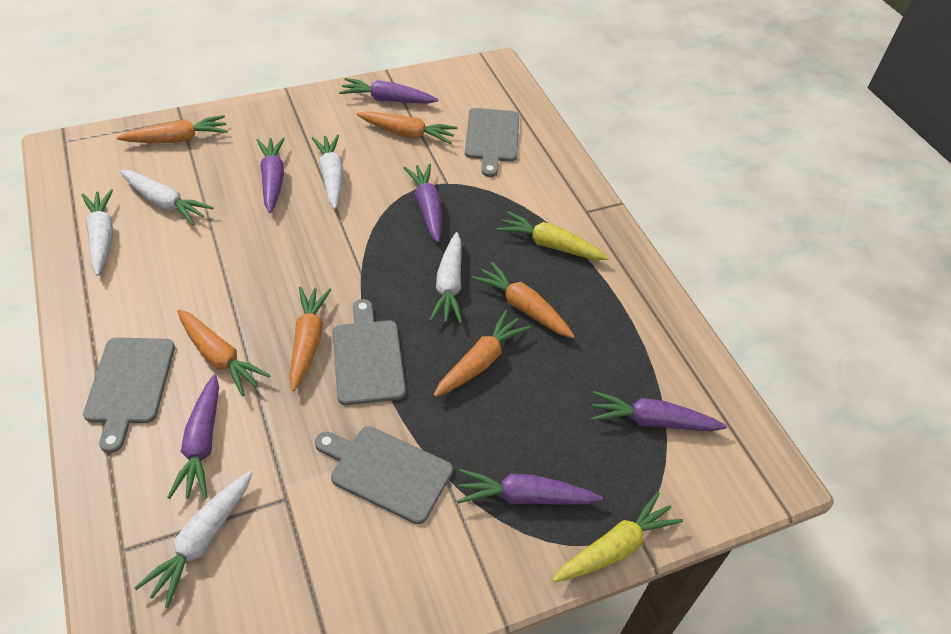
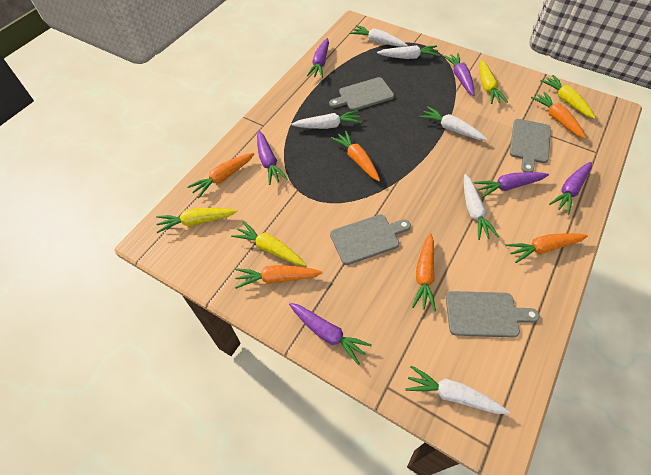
white carrot: 5 -> 6
yellow carrot: 2 -> 4

